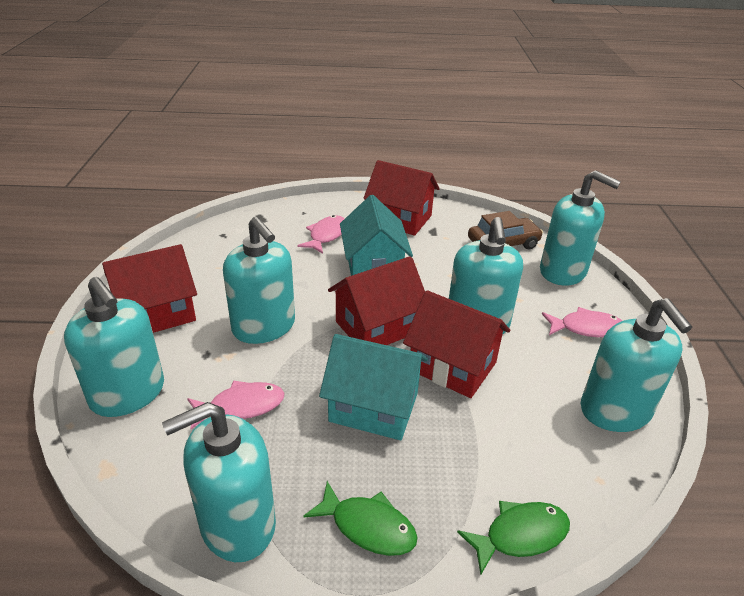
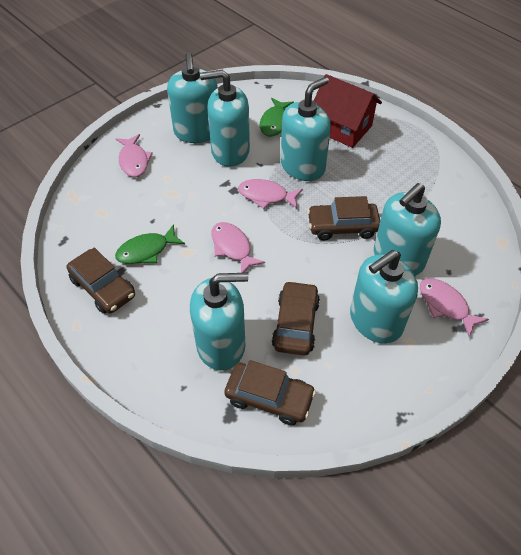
brown car: 1 -> 4
pink fish: 3 -> 4
red house: 4 -> 1
turquoise house: 2 -> 0

